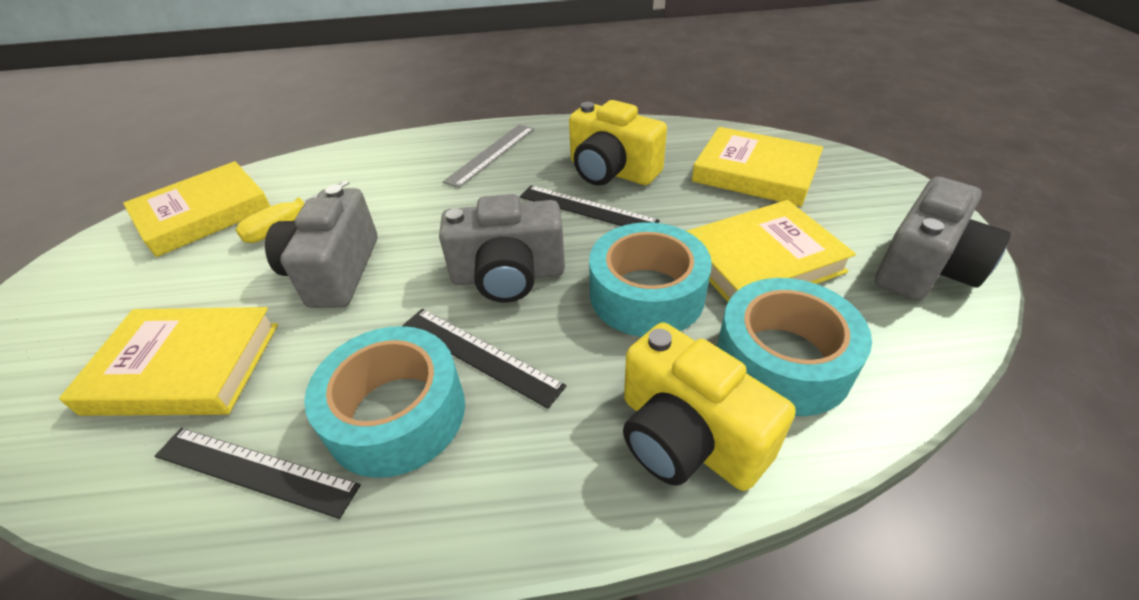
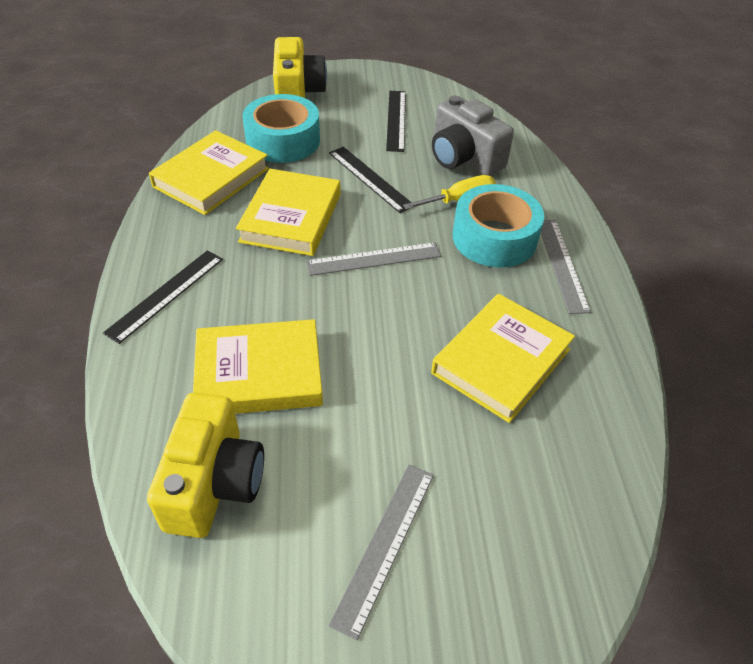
grey camera: 3 -> 1
grey ruler: 1 -> 3
turquoise tape: 3 -> 2

